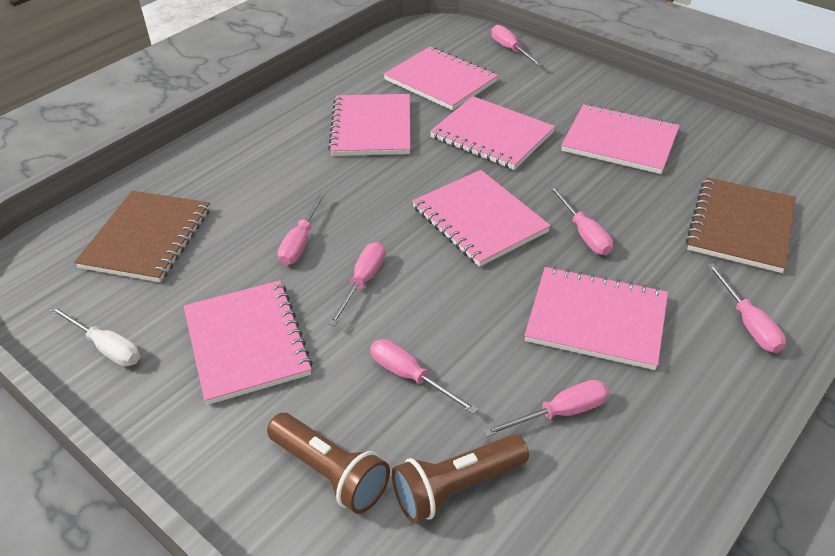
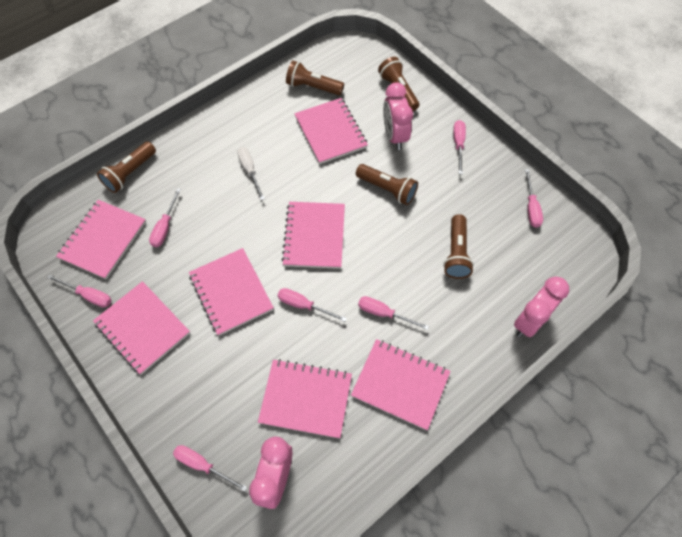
brown flashlight: 2 -> 5
brown notebook: 2 -> 0
pink clock: 0 -> 3

